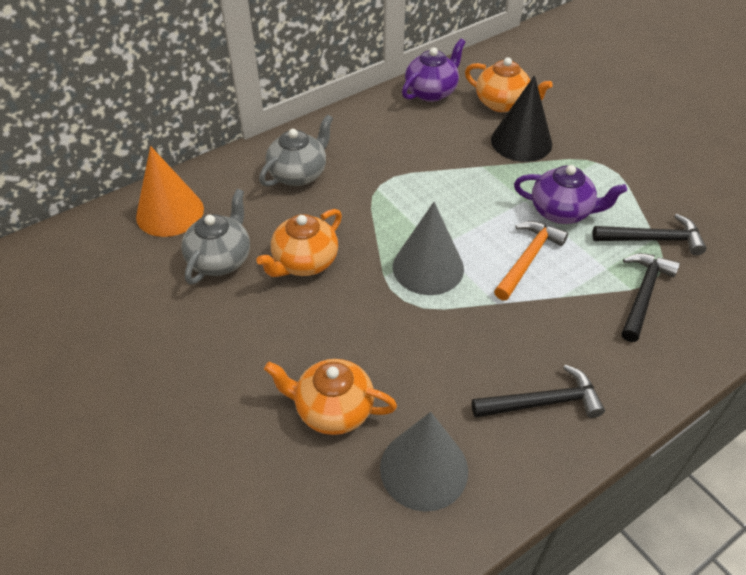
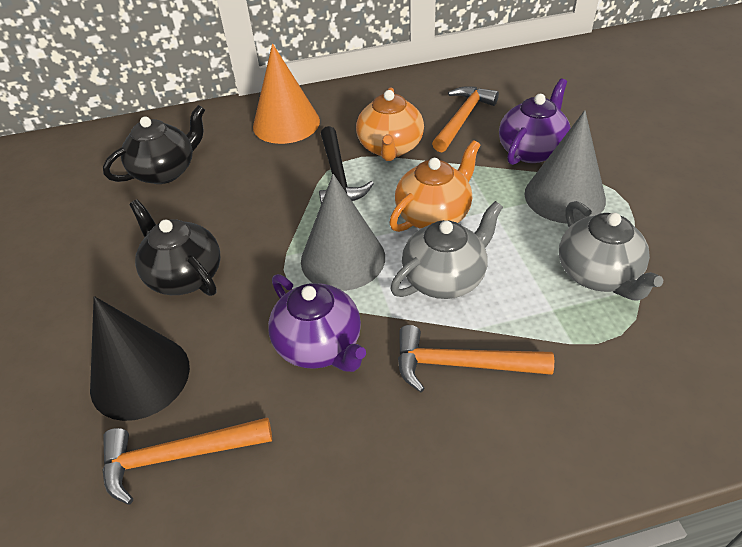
black hammer: 3 -> 1
black teapot: 0 -> 2
orange hammer: 1 -> 3
orange teapot: 3 -> 2

